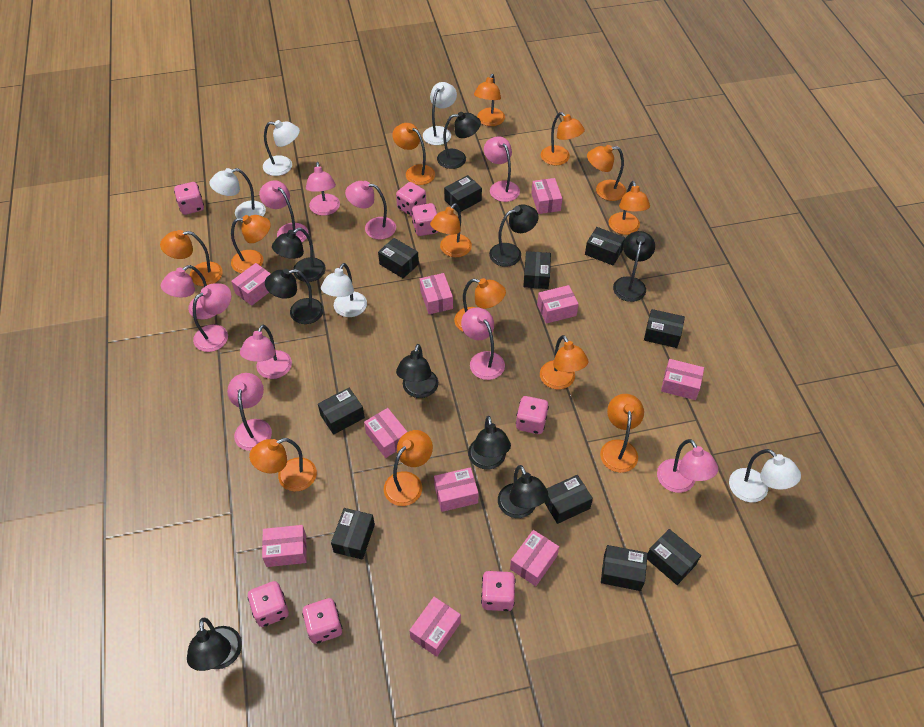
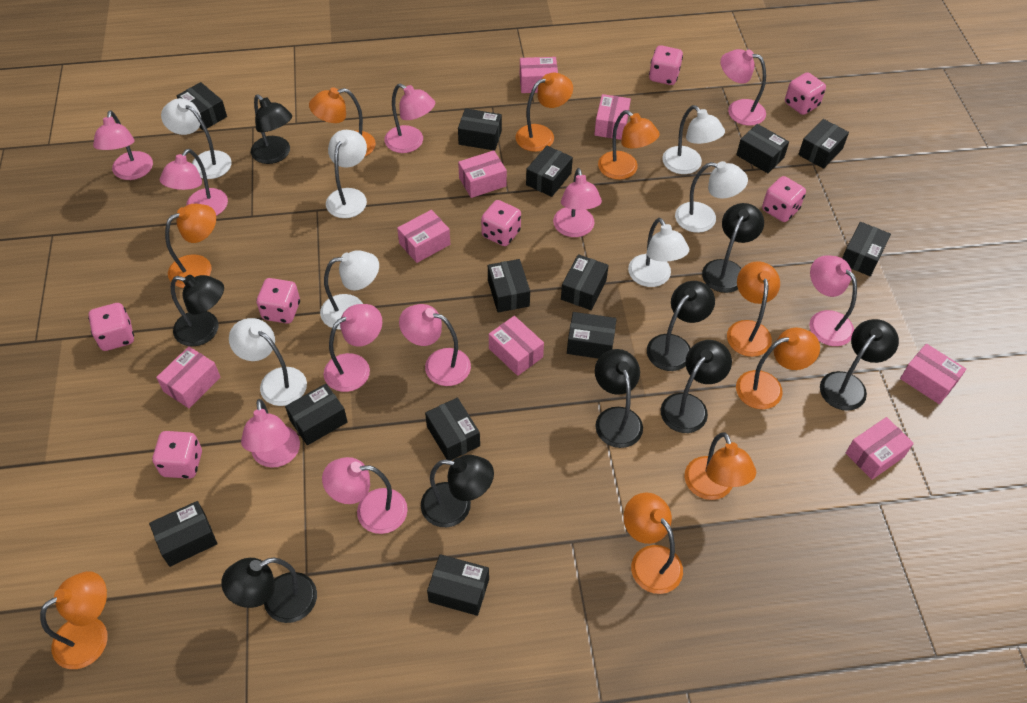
black box: 10 -> 13
orange lamp: 13 -> 9
pink box: 10 -> 8
white lamp: 5 -> 7

